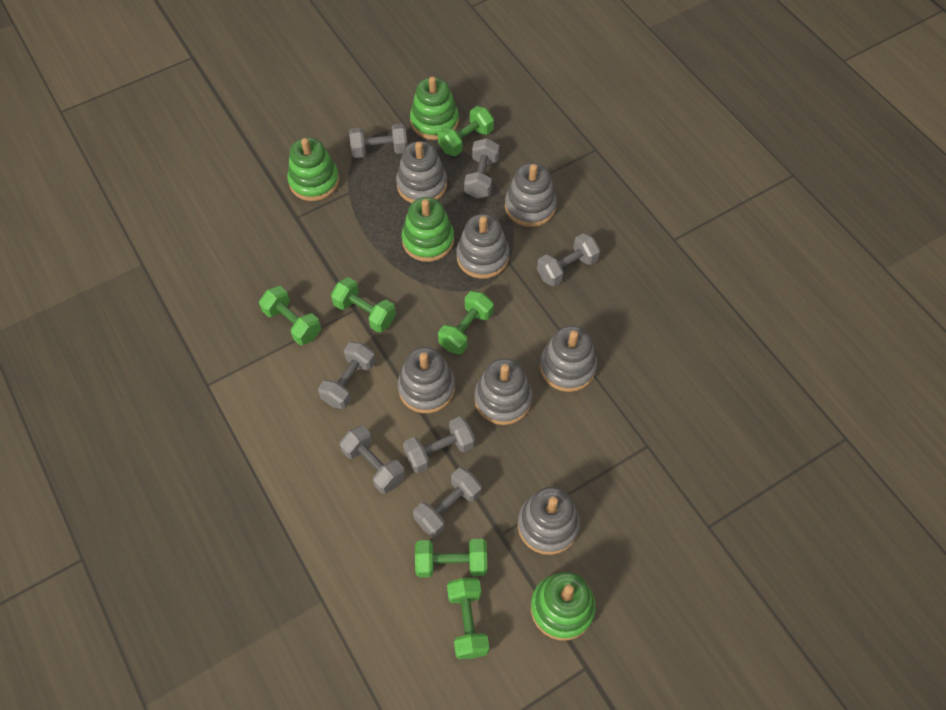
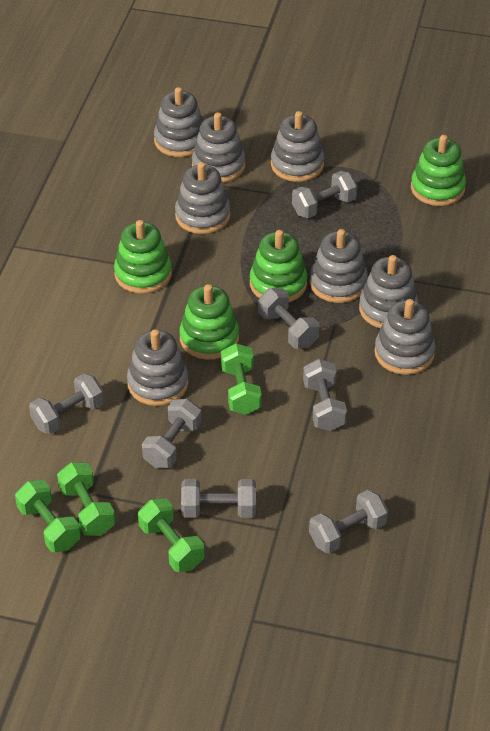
green dumbbell: 6 -> 4
grey stacking toy: 7 -> 8

